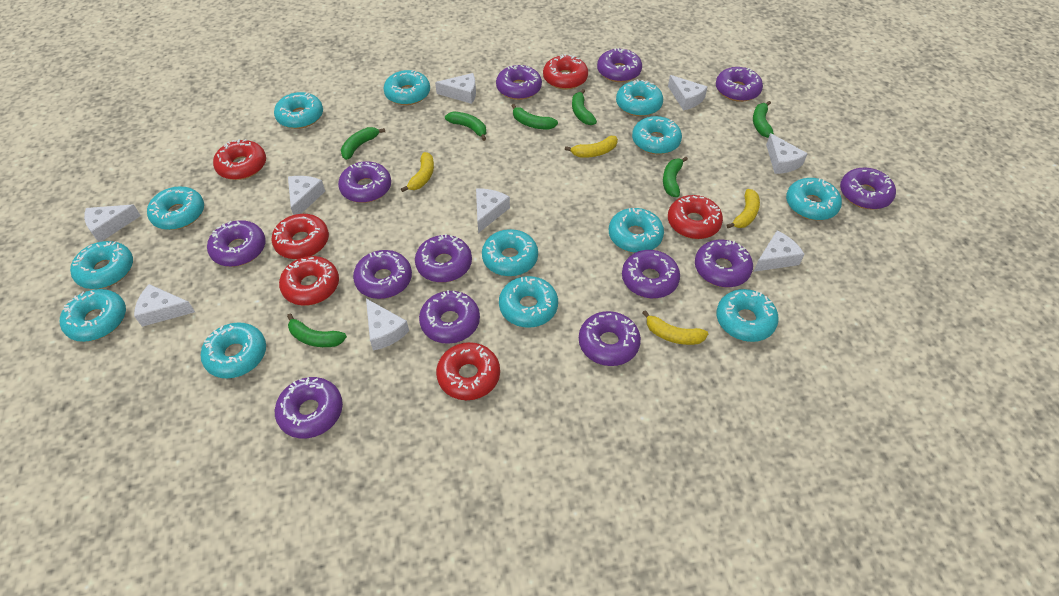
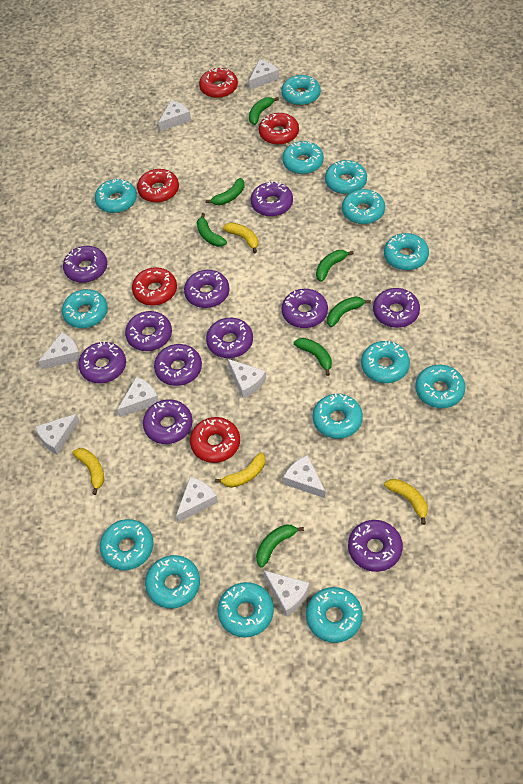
purple donut: 13 -> 11
red donut: 6 -> 5
turquoise donut: 13 -> 14

